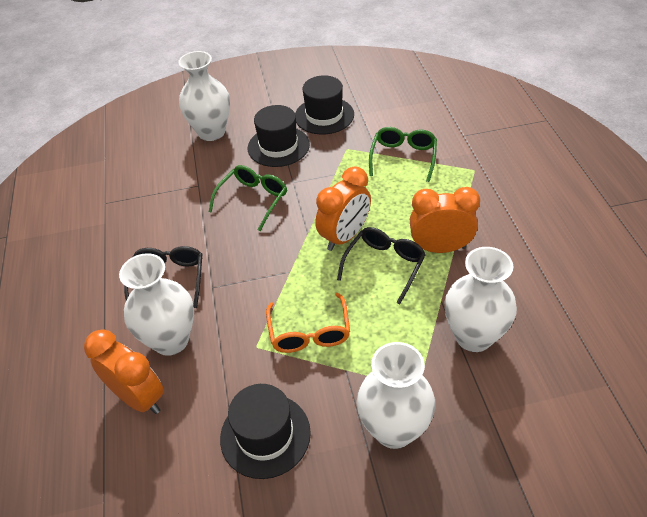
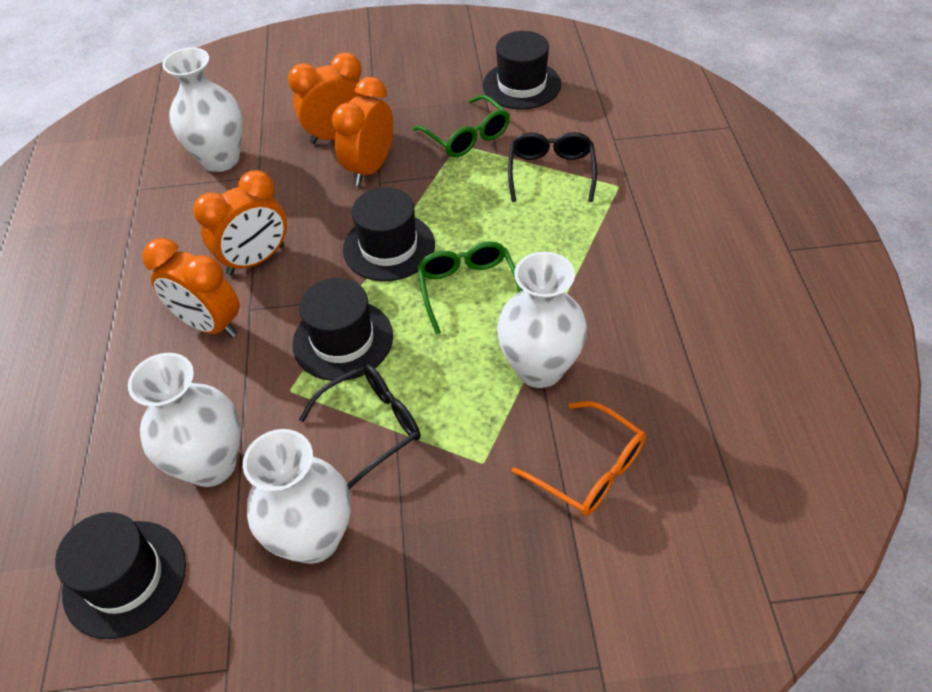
black hat: 3 -> 4
orange clock: 3 -> 4

